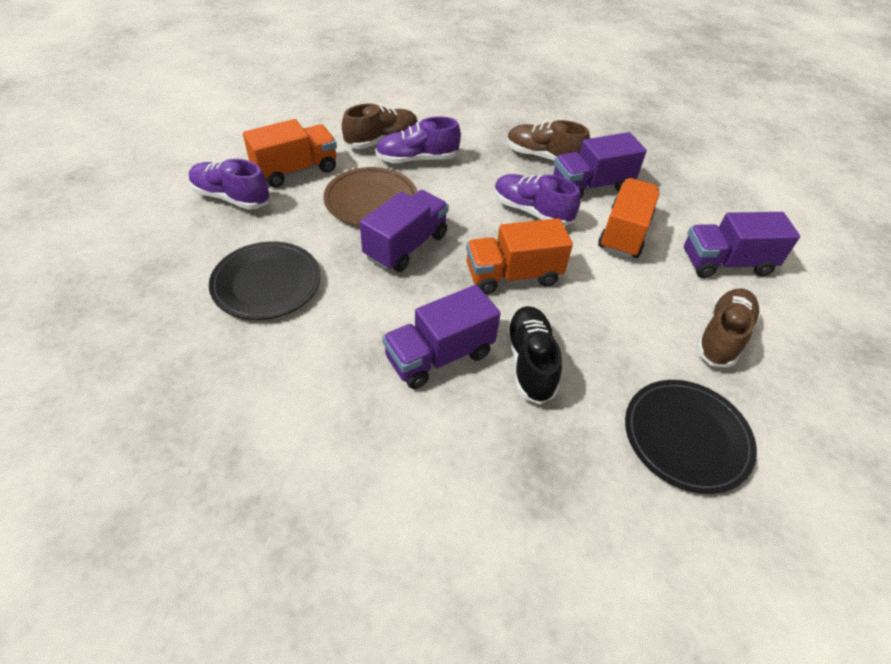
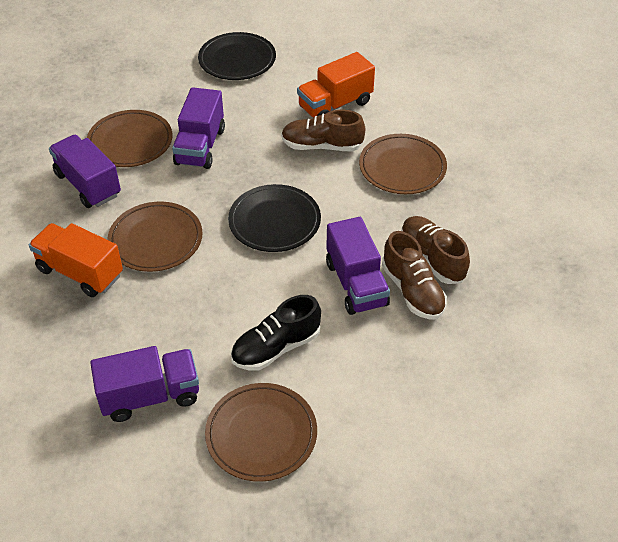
brown plate: 1 -> 4
orange truck: 3 -> 2
purple shoe: 3 -> 0

